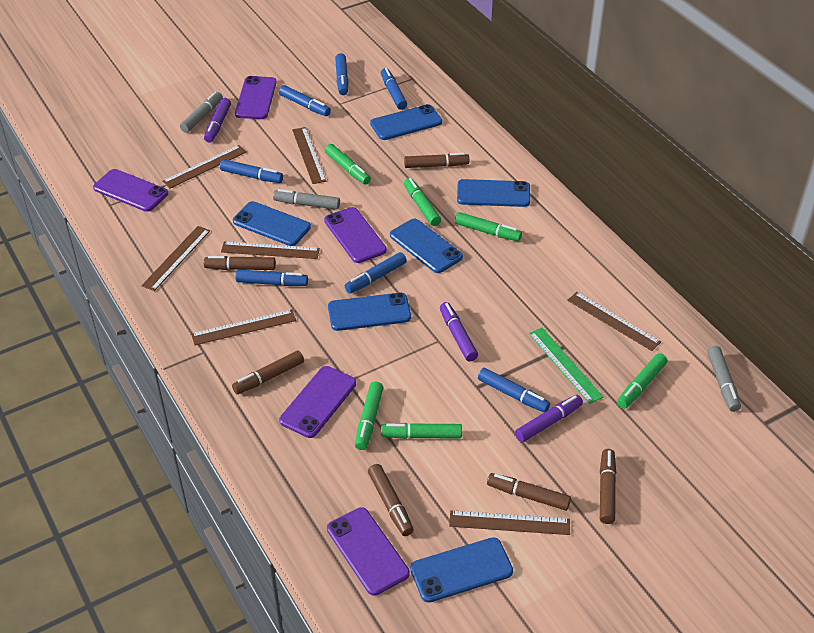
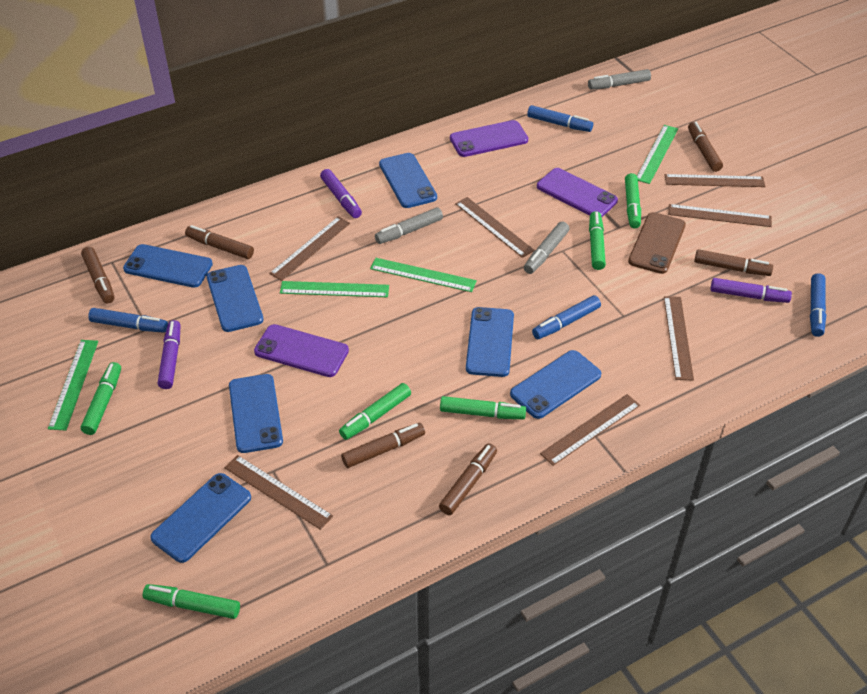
blue marker: 7 -> 4
blue phone: 6 -> 7
brown phone: 0 -> 1
green ruler: 1 -> 4
purple phone: 5 -> 3

